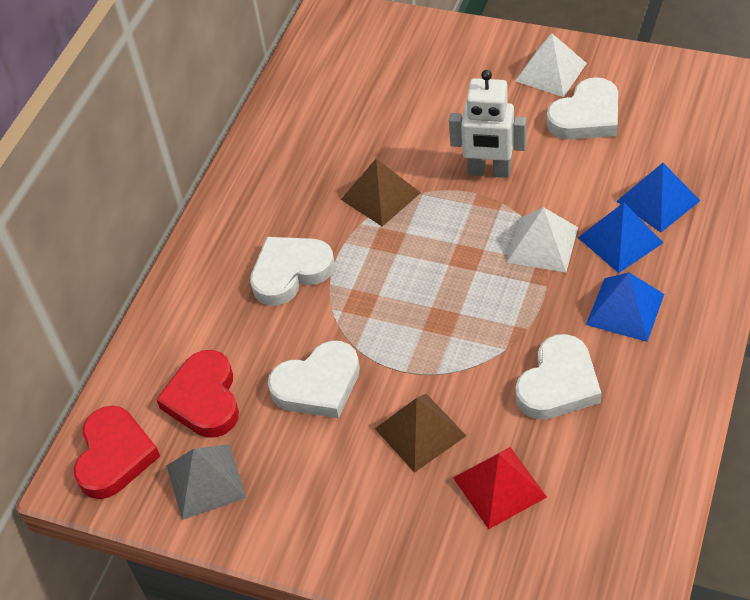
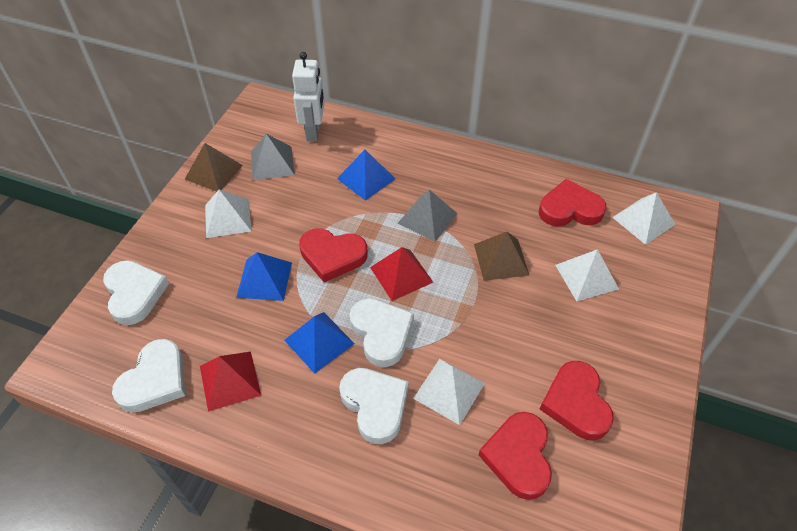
grey pyramid: 1 -> 2
red heart: 2 -> 4
red pyramid: 1 -> 2
white pyramid: 2 -> 4

